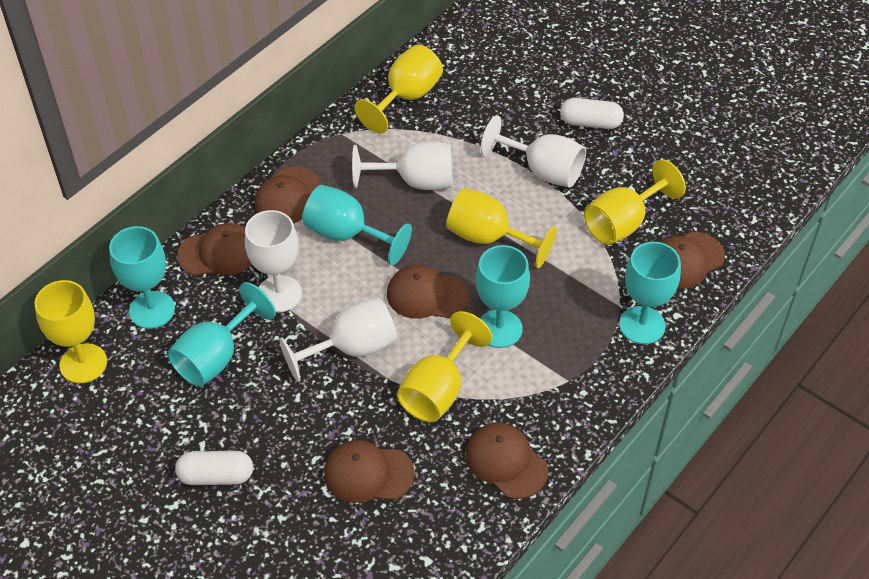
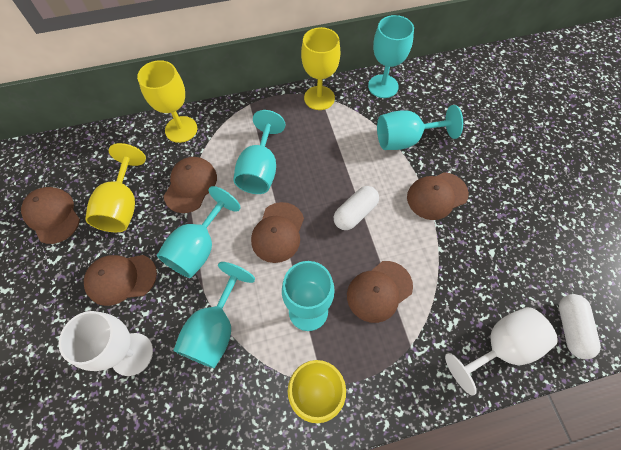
turquoise goblet: 5 -> 6
white goblet: 4 -> 2
yellow goblet: 5 -> 4

